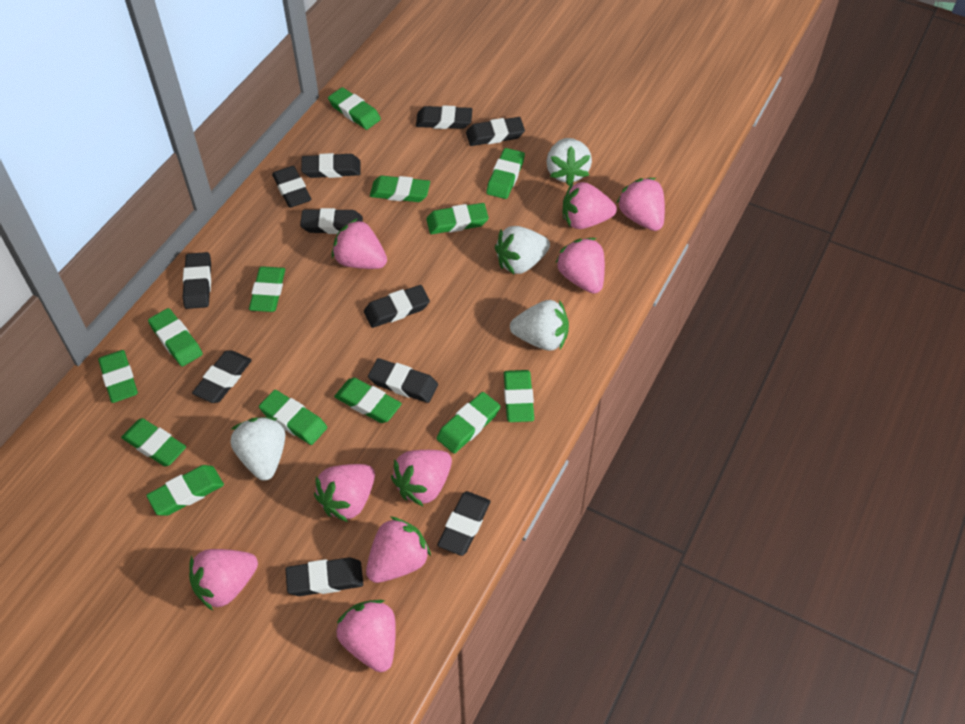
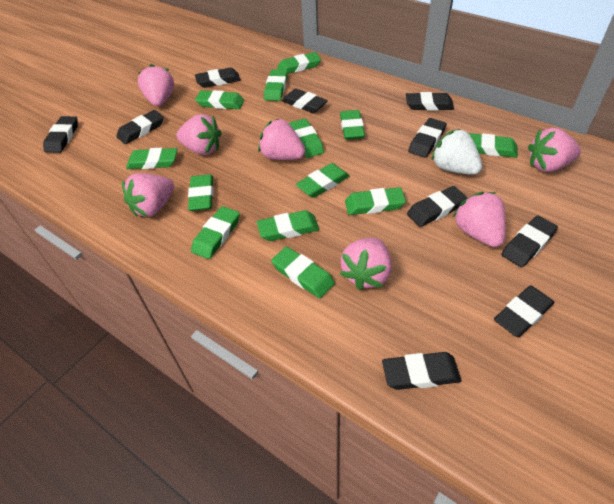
black eraser: 11 -> 10
pink strawberry: 9 -> 7
white strawberry: 4 -> 1

